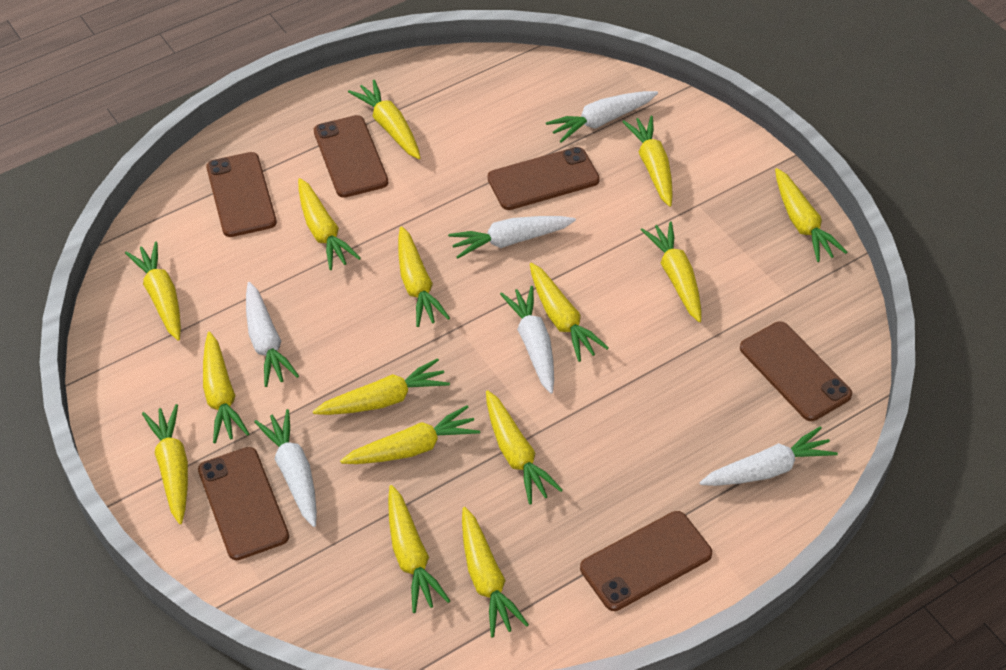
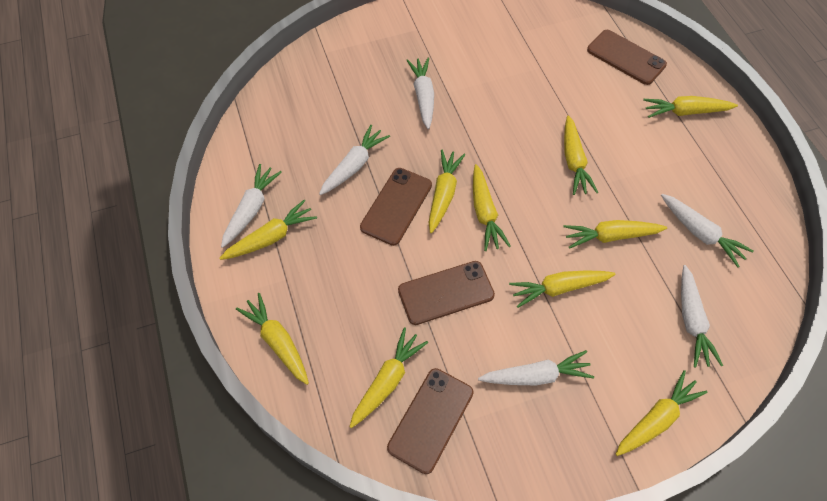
brown phone: 6 -> 4
yellow carrot: 15 -> 10

